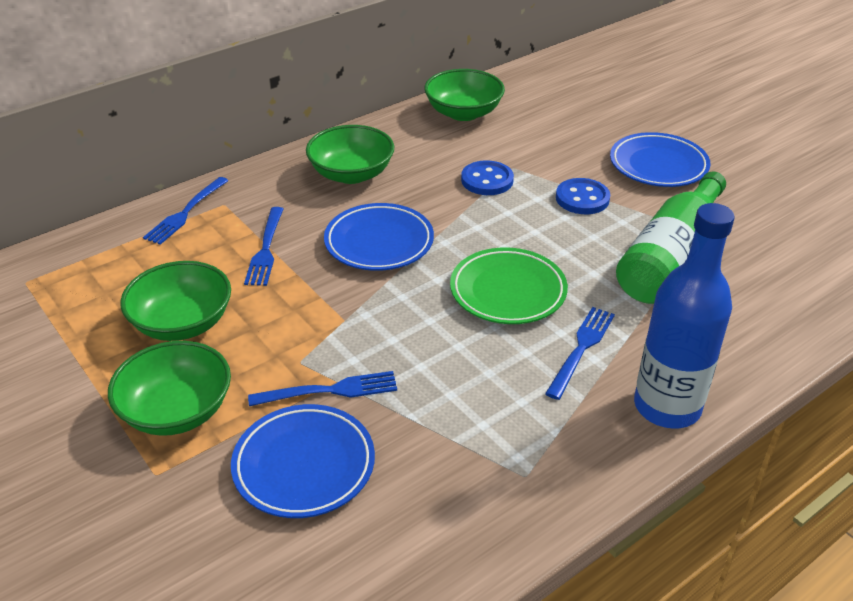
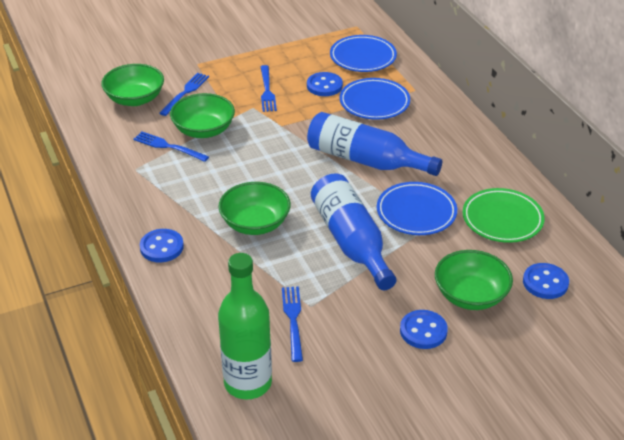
blue bottle: 1 -> 2
blue button: 2 -> 4

